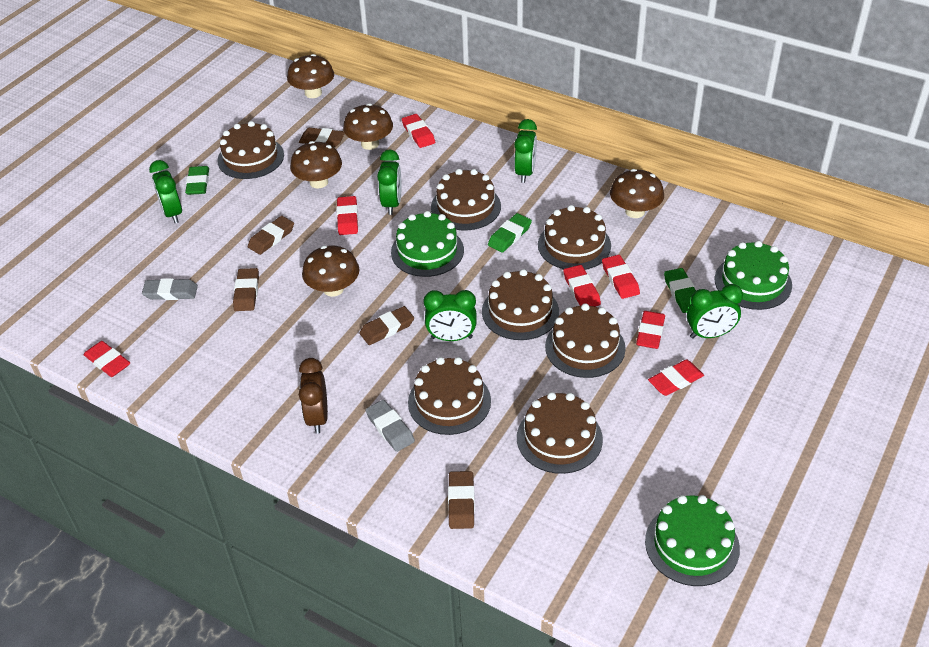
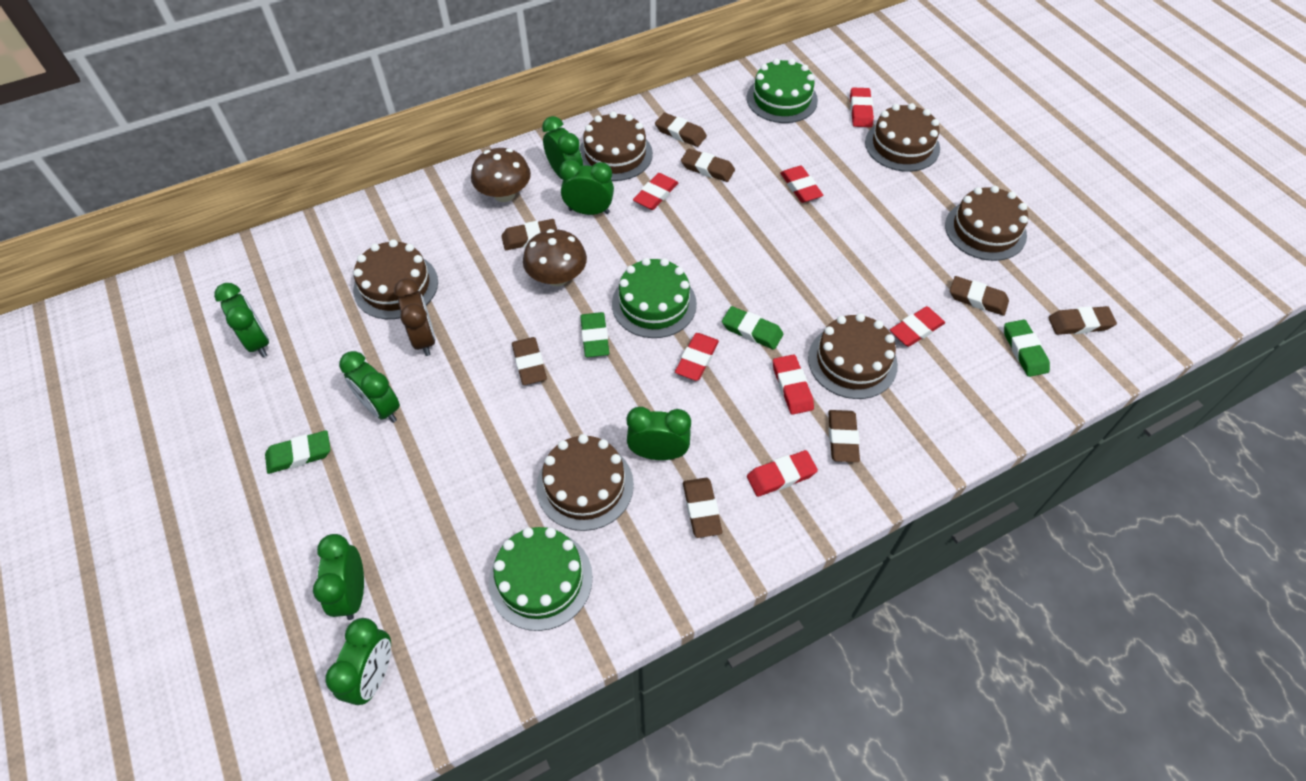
brown cake: 7 -> 6
brown eraser: 5 -> 8
brown mushroom: 5 -> 2
green clock: 5 -> 7
green eraser: 3 -> 4
grey eraser: 2 -> 0

